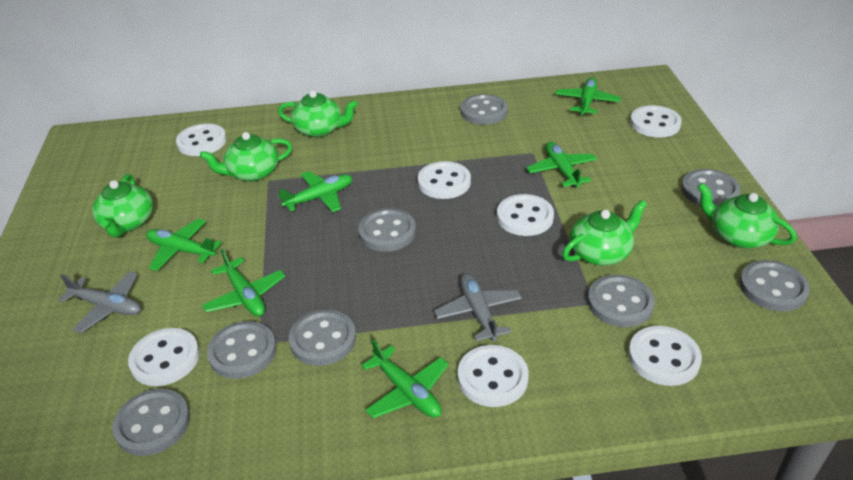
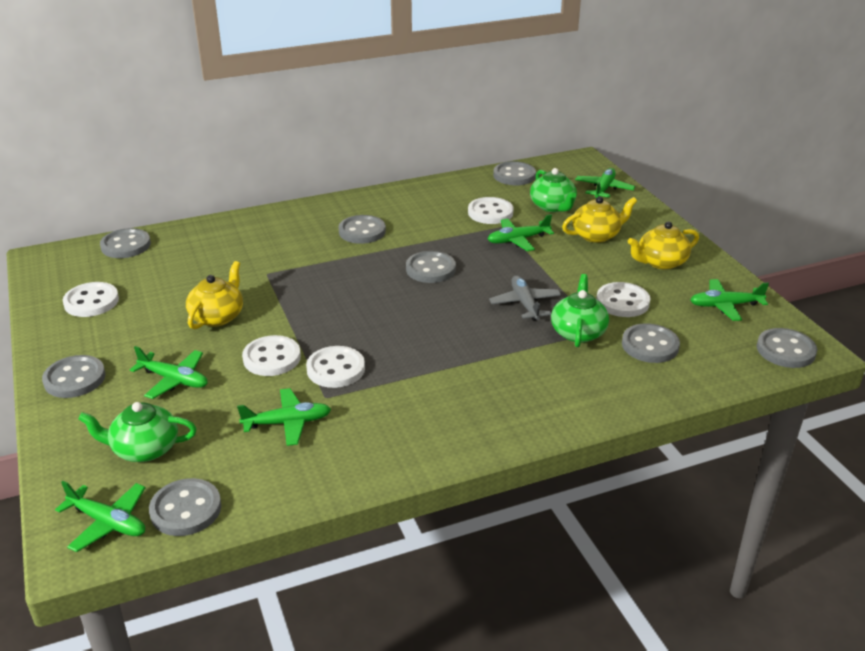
green teapot: 5 -> 3
grey plane: 2 -> 1
white button: 7 -> 5
yellow teapot: 0 -> 3

